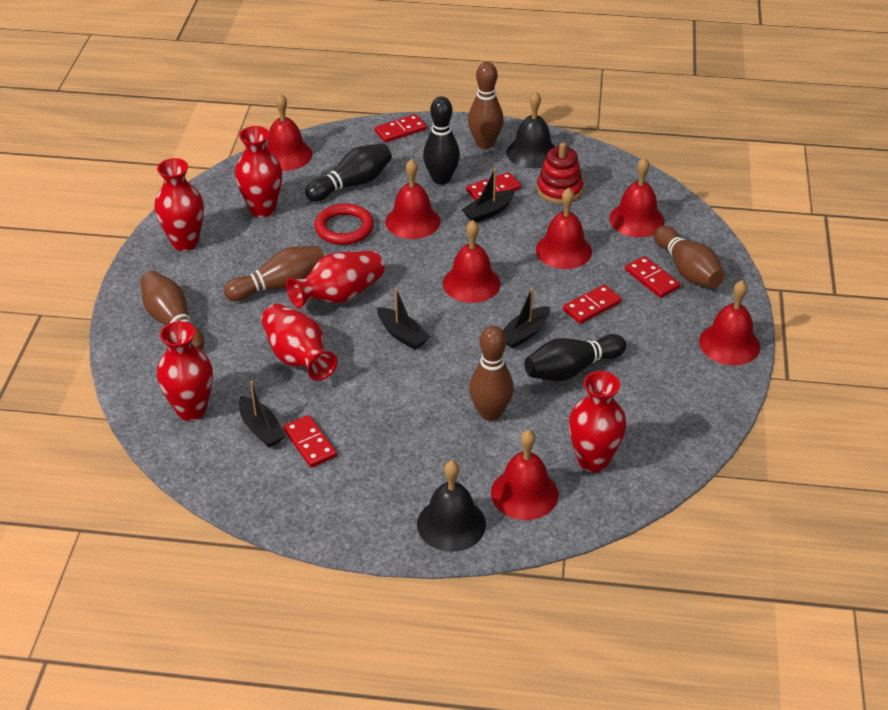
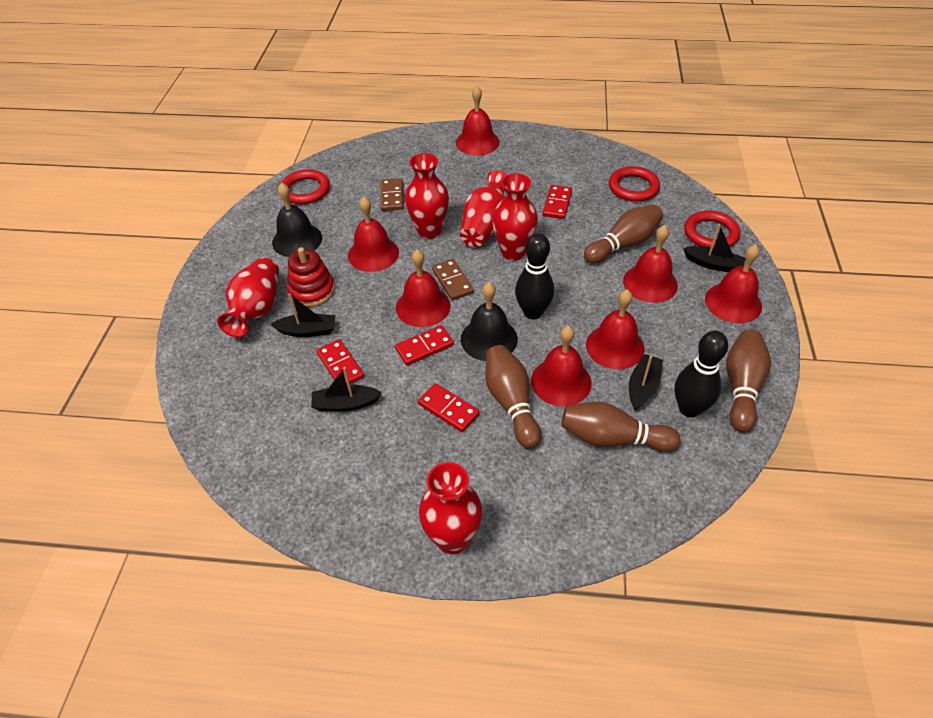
black bowling pin: 3 -> 2
brown bowling pin: 5 -> 4
brown domino: 0 -> 2
red domino: 5 -> 4
red ring: 1 -> 3
red vase: 6 -> 5

